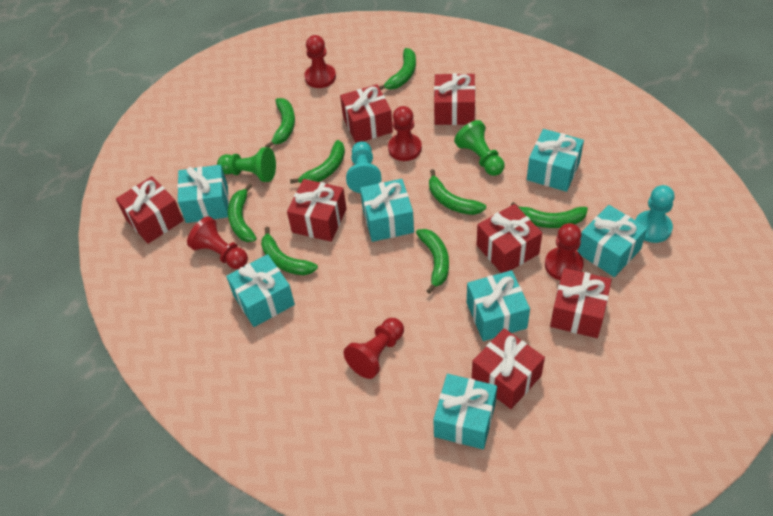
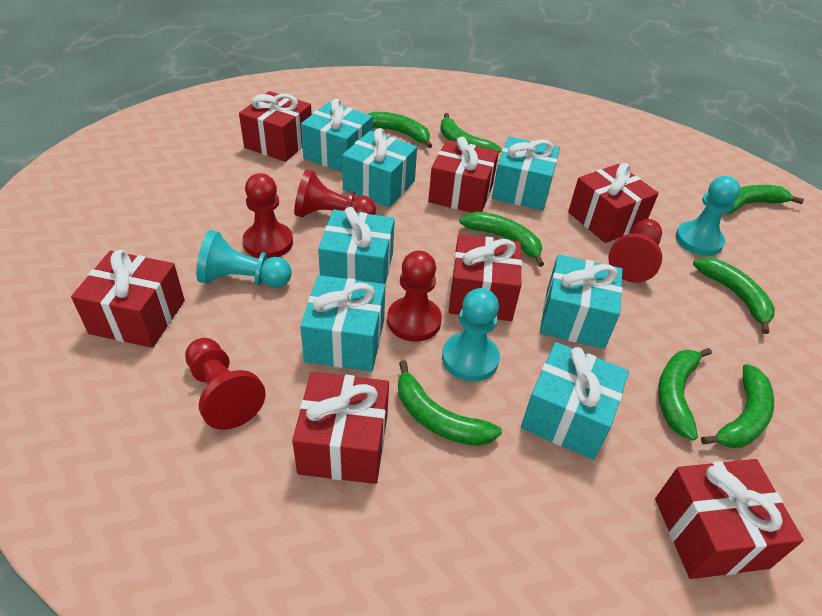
green pawn: 2 -> 0
turquoise pawn: 2 -> 3

